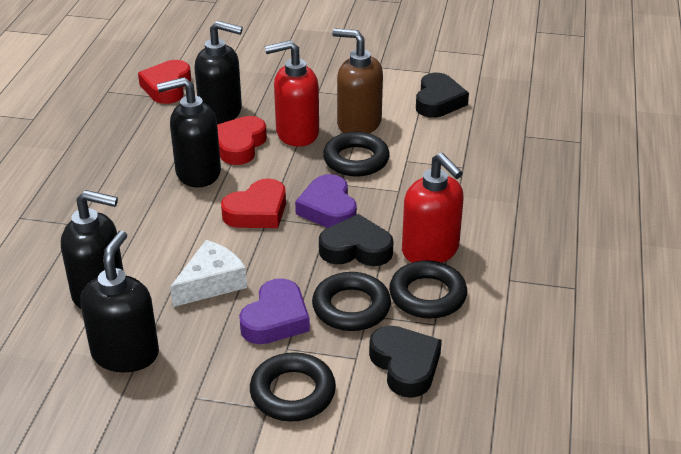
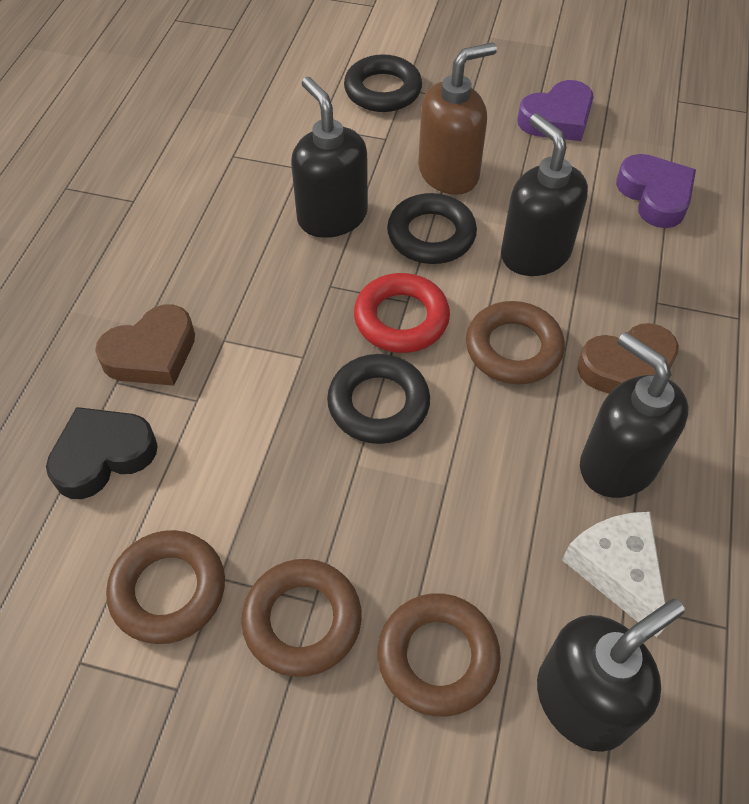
black heart: 3 -> 1
black ring: 4 -> 3
brown heart: 0 -> 2
brown ring: 0 -> 4
red heart: 3 -> 0
red ring: 0 -> 1
red soap dispenser: 2 -> 0

